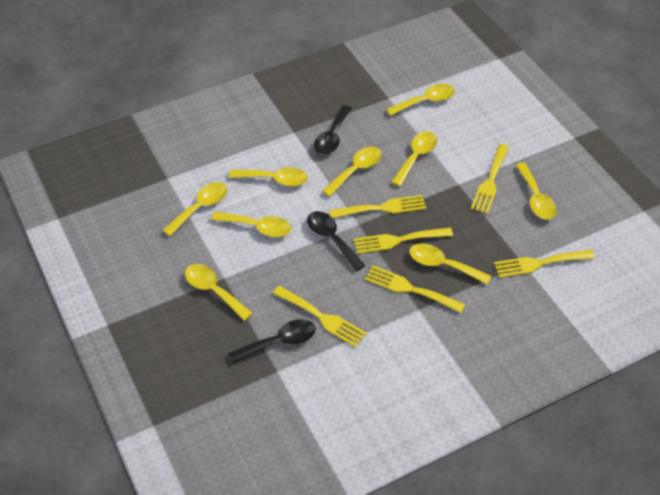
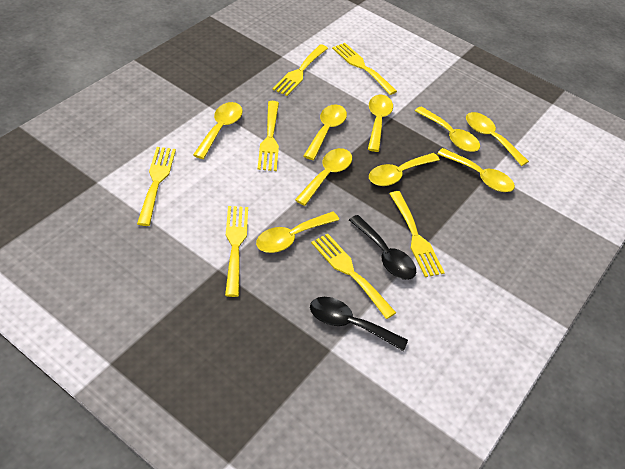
black spoon: 3 -> 2
yellow fork: 6 -> 7

